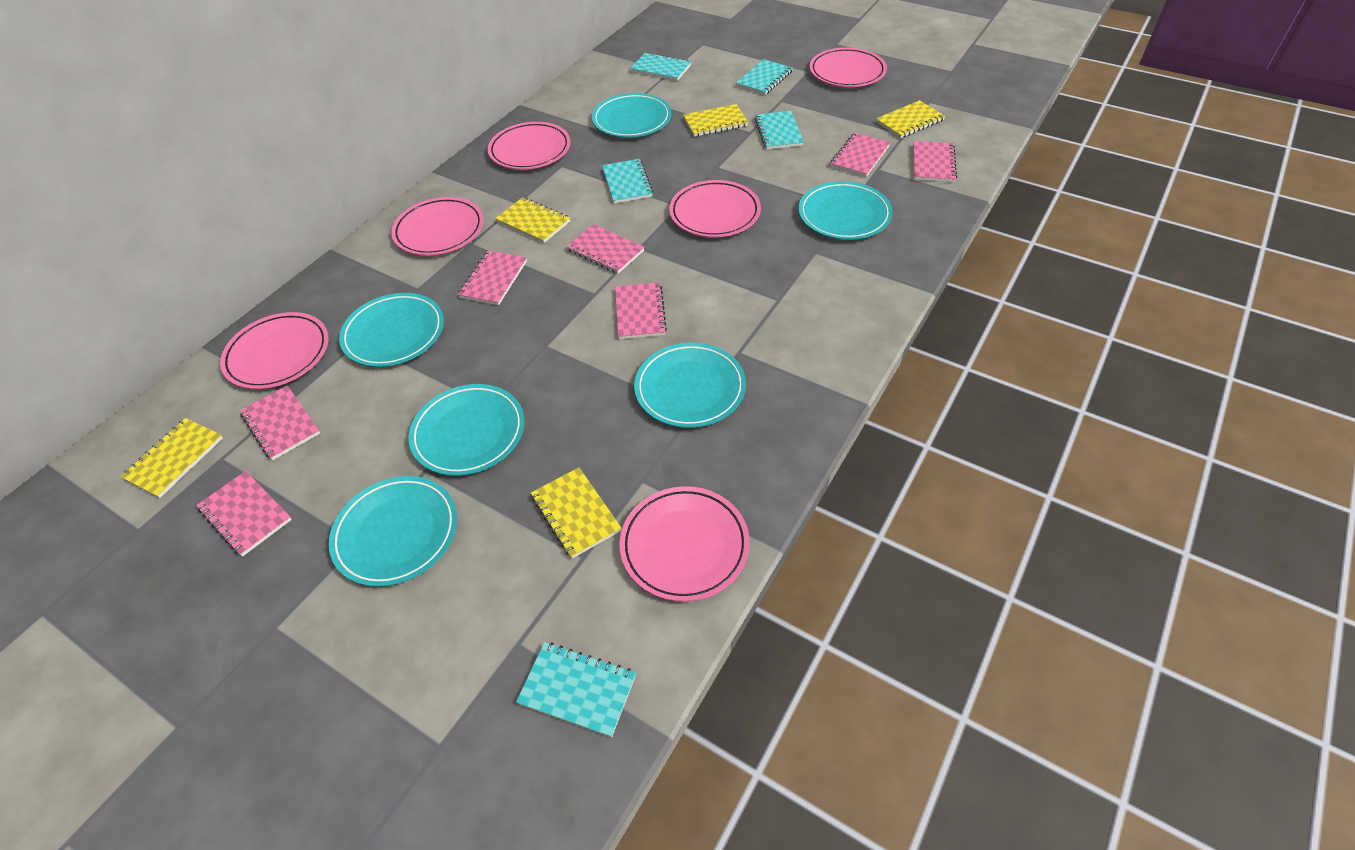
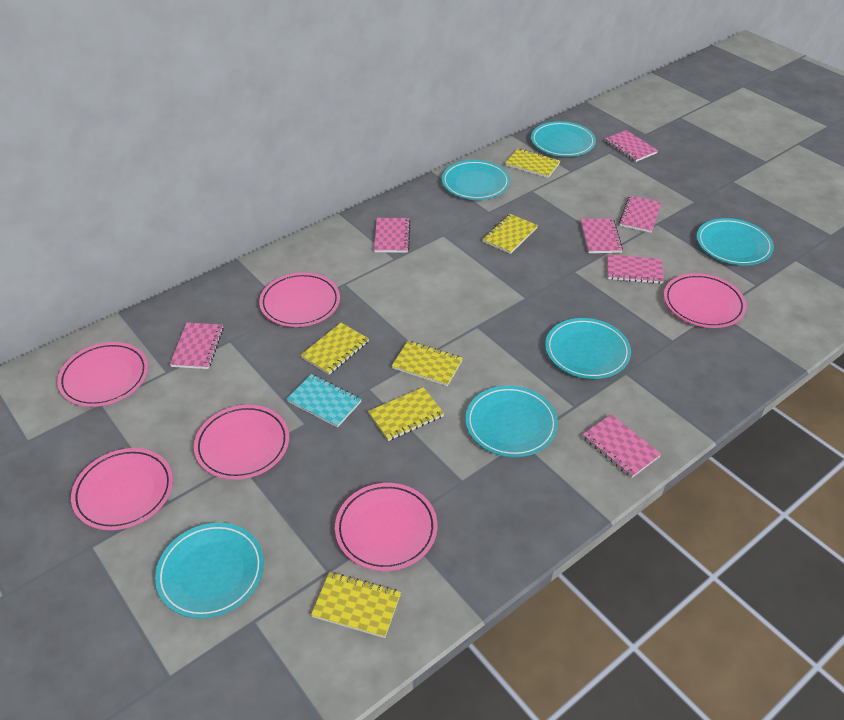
turquoise notebook: 5 -> 1
yellow notebook: 5 -> 6

